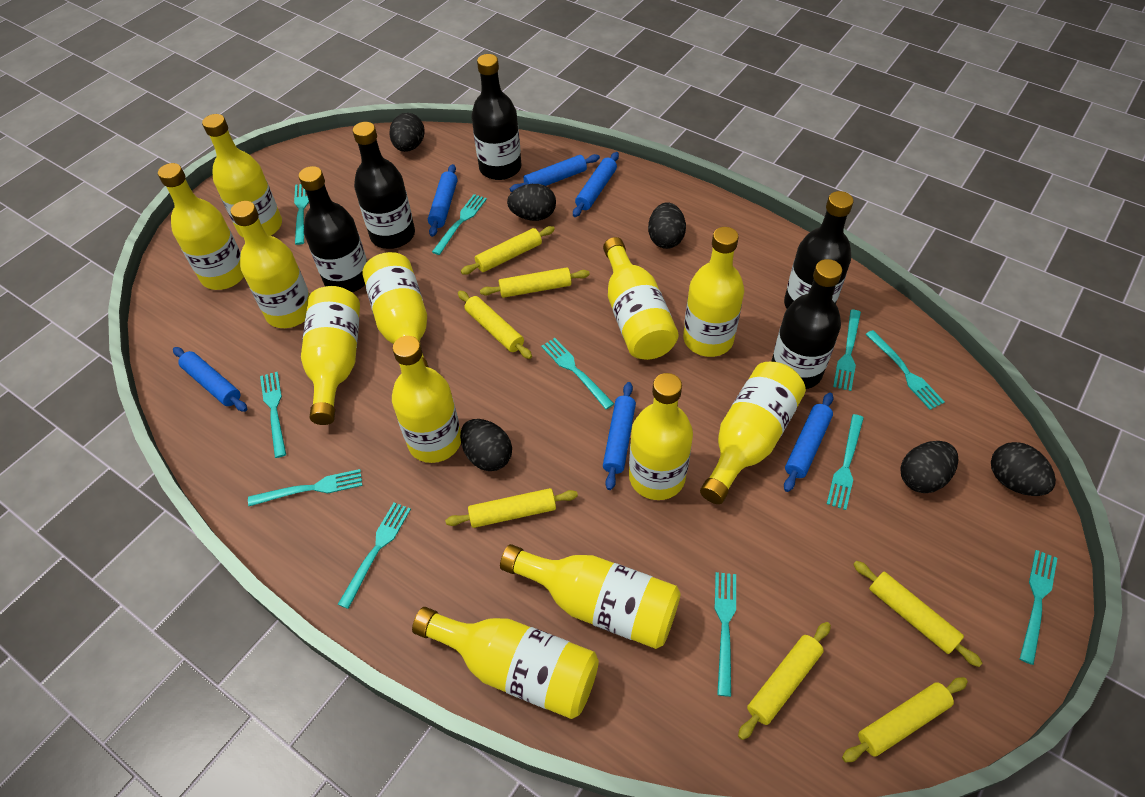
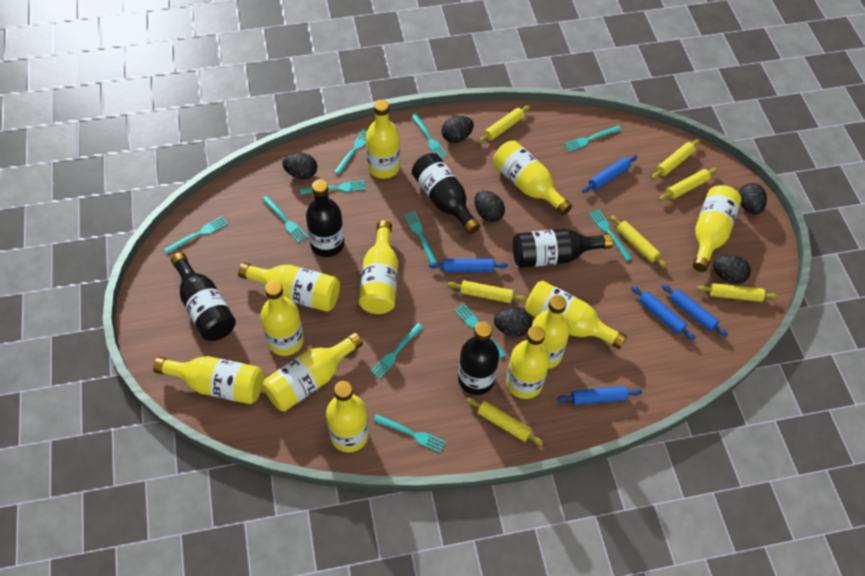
blue rolling pin: 6 -> 5

